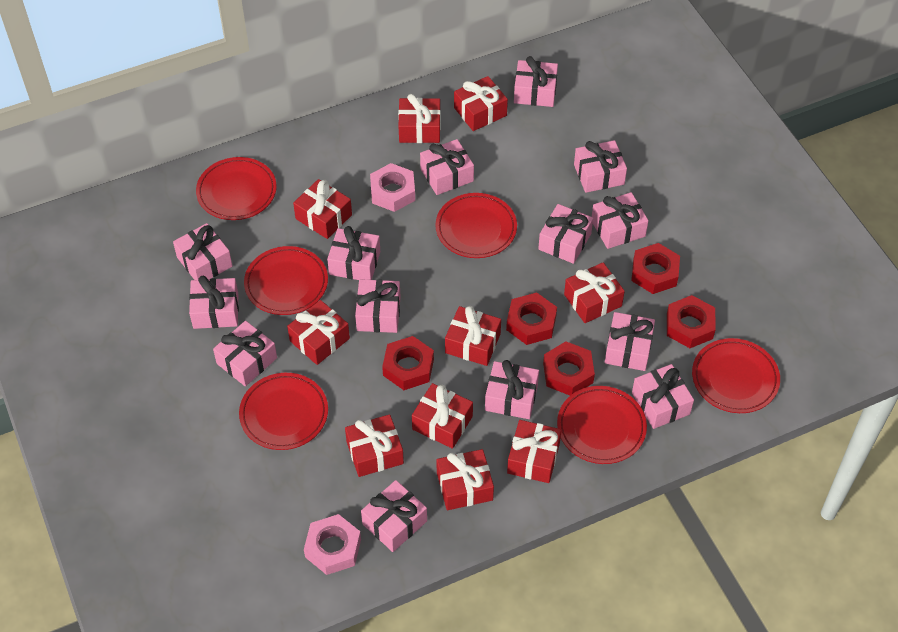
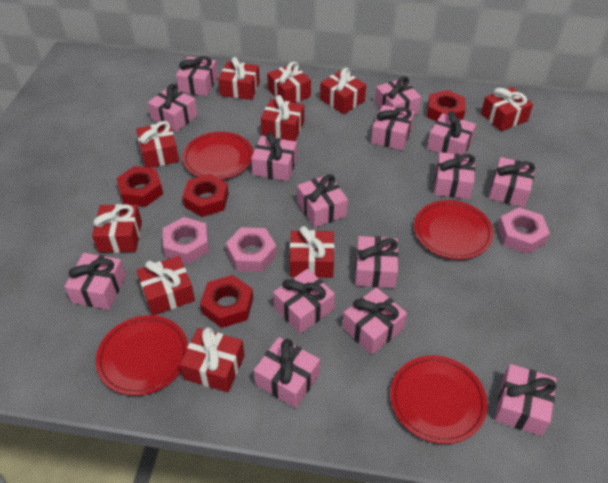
pink gift: 14 -> 15
pink nut: 2 -> 3
red nut: 5 -> 4
red plate: 6 -> 4

